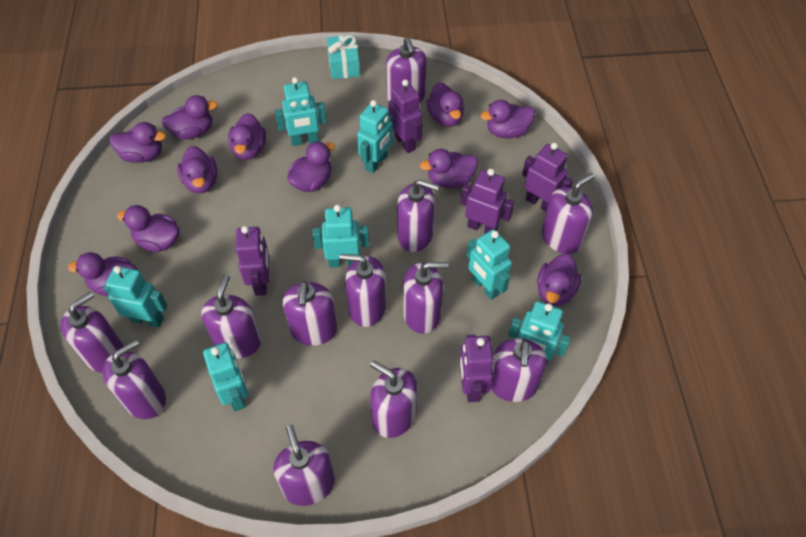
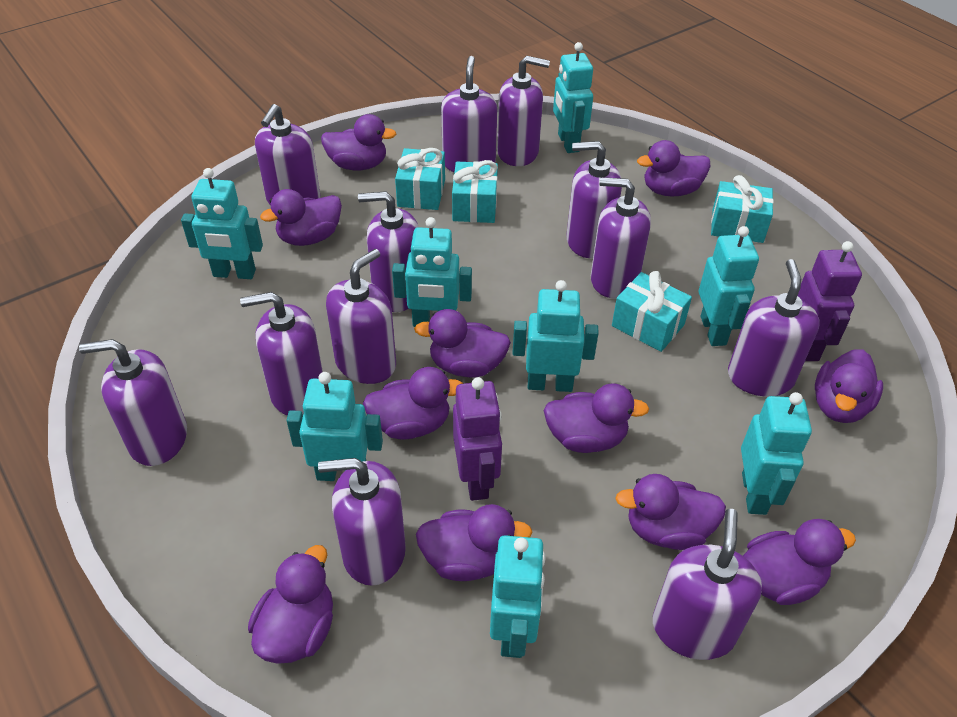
purple robot: 5 -> 2
turquoise gift: 1 -> 4
turquoise robot: 7 -> 8

